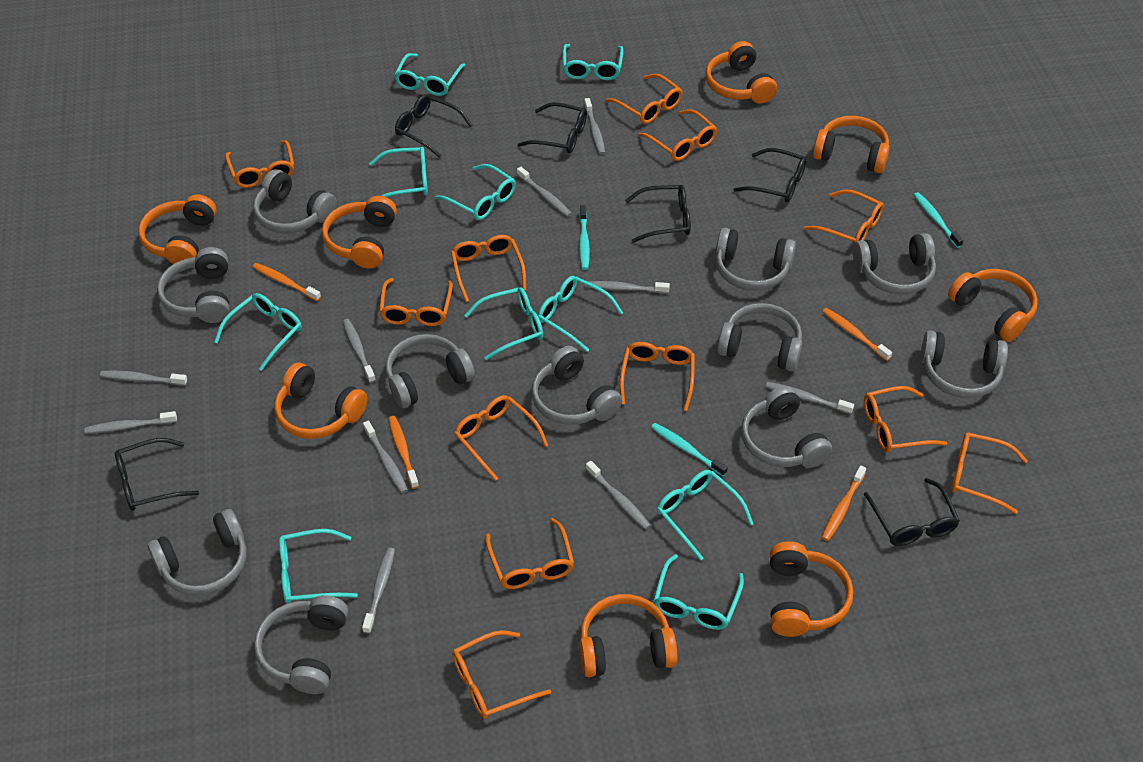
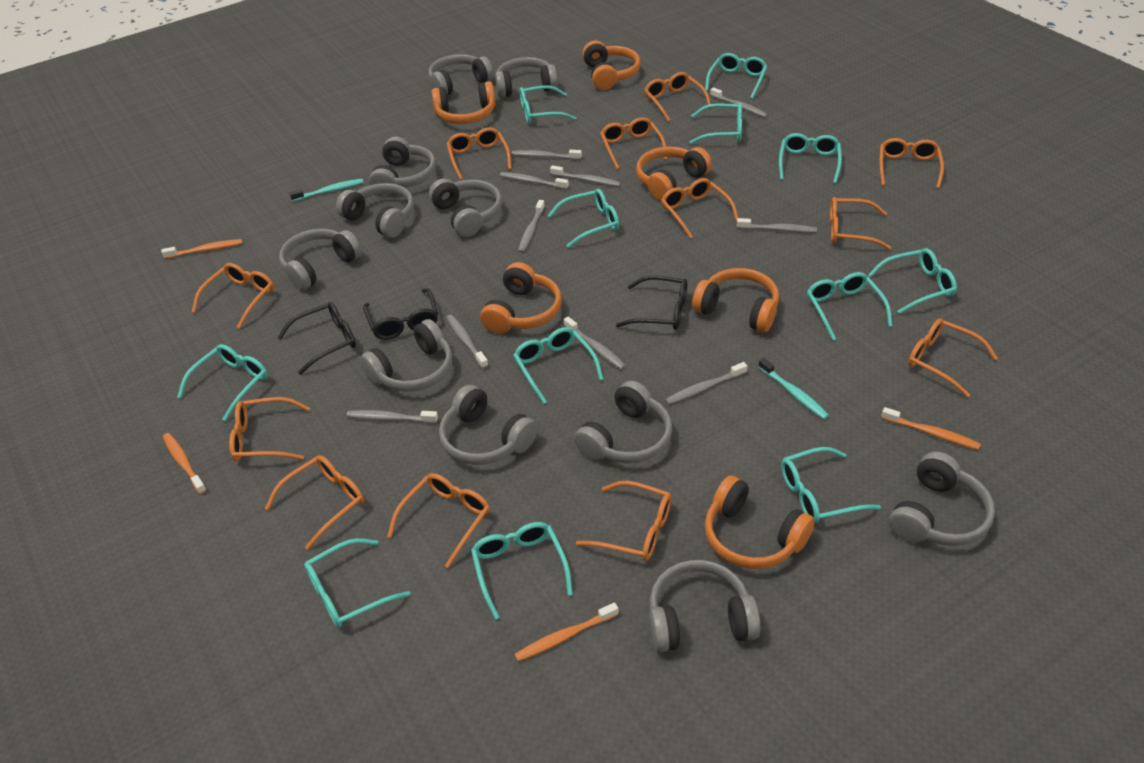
black glasses: 6 -> 3
orange headphones: 8 -> 6
turquoise glasses: 10 -> 12
turquoise toothbrush: 3 -> 2

